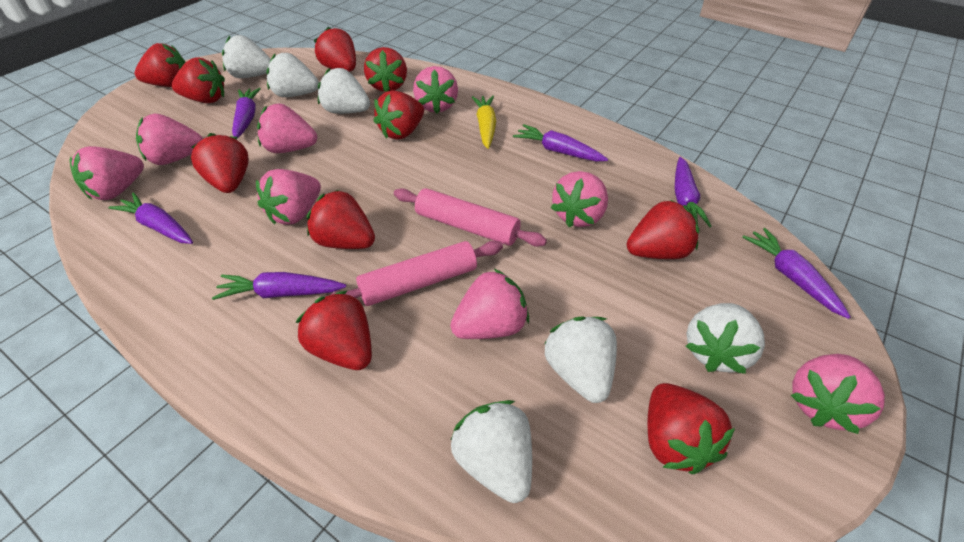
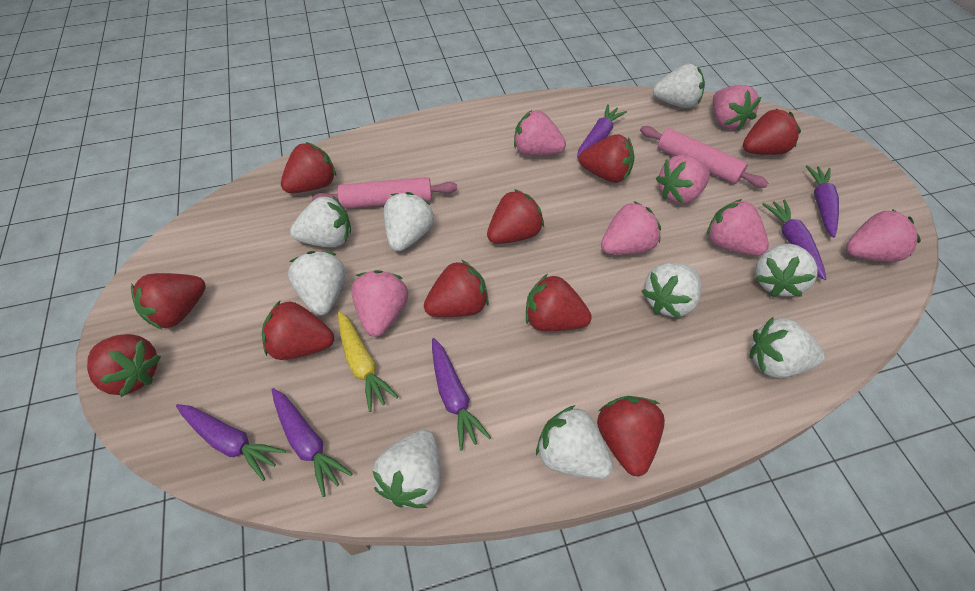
pink strawberry: 8 -> 7
white strawberry: 6 -> 9

